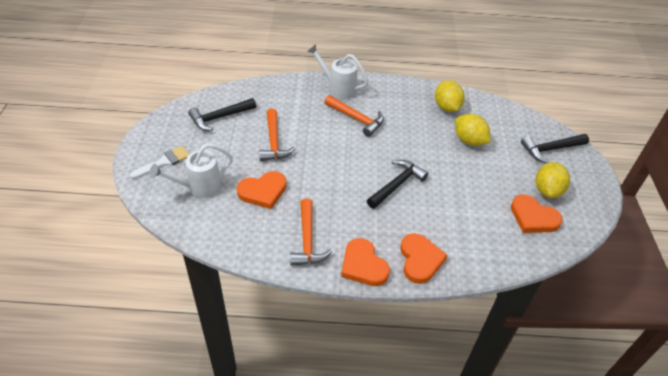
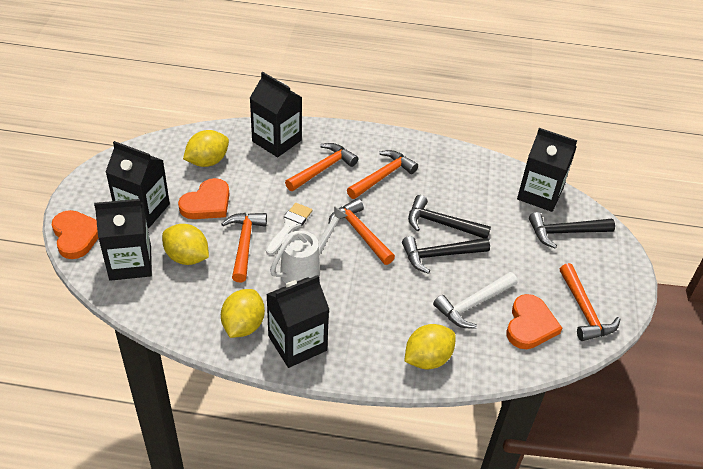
black carton: 0 -> 5
orange hammer: 3 -> 5
orange heart: 4 -> 3
white hammer: 0 -> 1
white watering can: 2 -> 1
yellow lemon: 3 -> 4

